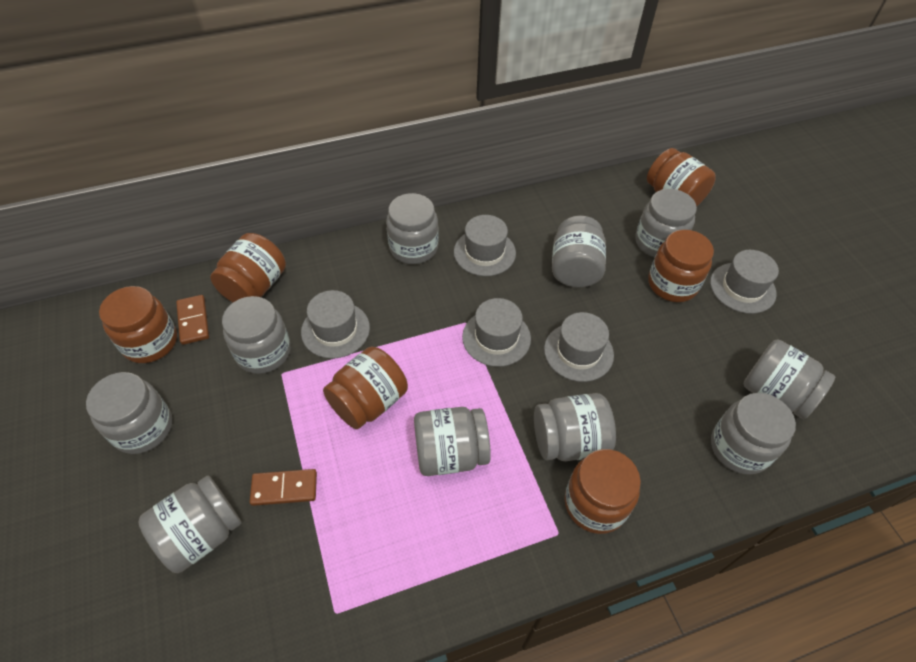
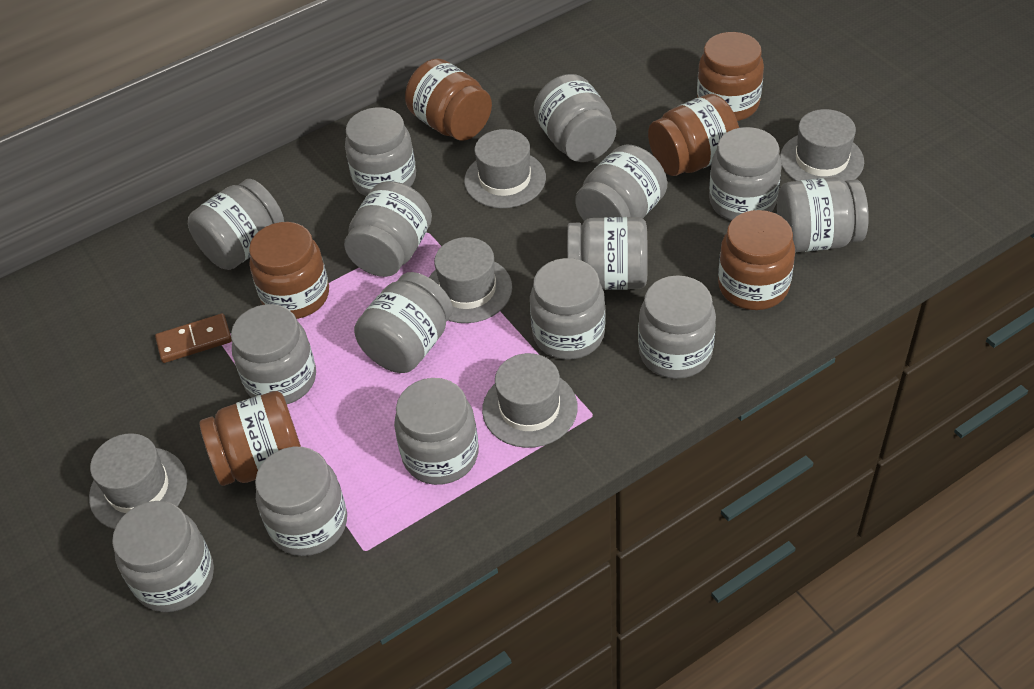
brown domino: 2 -> 1
grey jar: 10 -> 15

